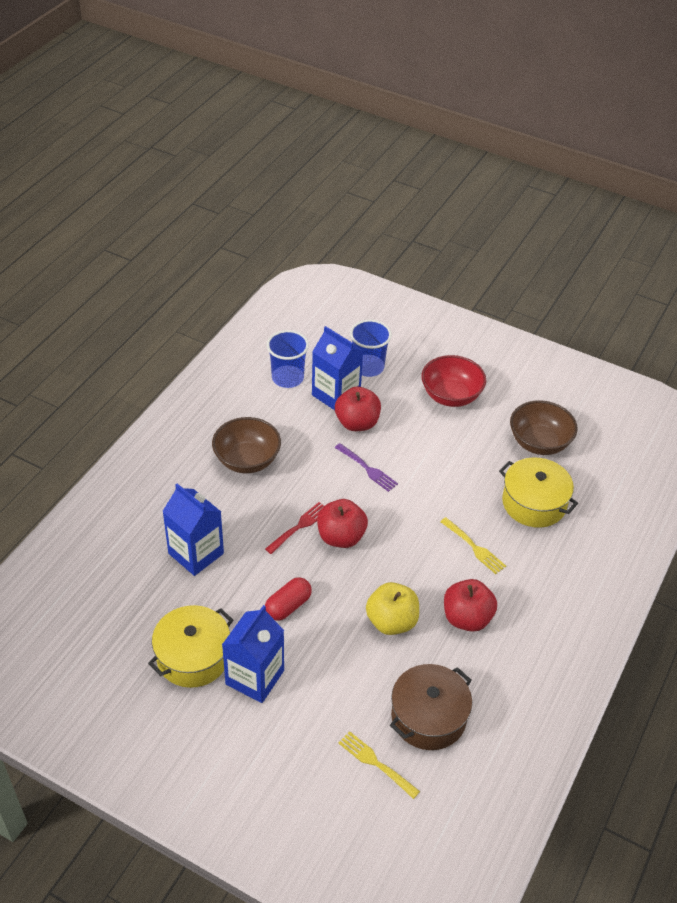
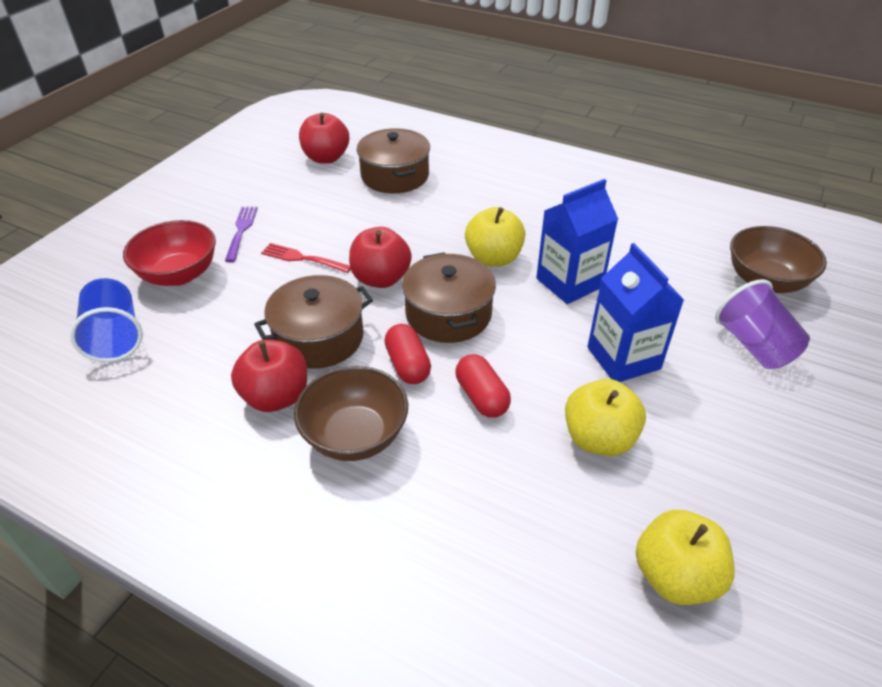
blue carton: 3 -> 2
blue cup: 2 -> 1
brown pot: 1 -> 3
purple cup: 0 -> 1
red capsule: 1 -> 2
yellow apple: 1 -> 3
yellow fork: 2 -> 0
yellow pot: 2 -> 0

